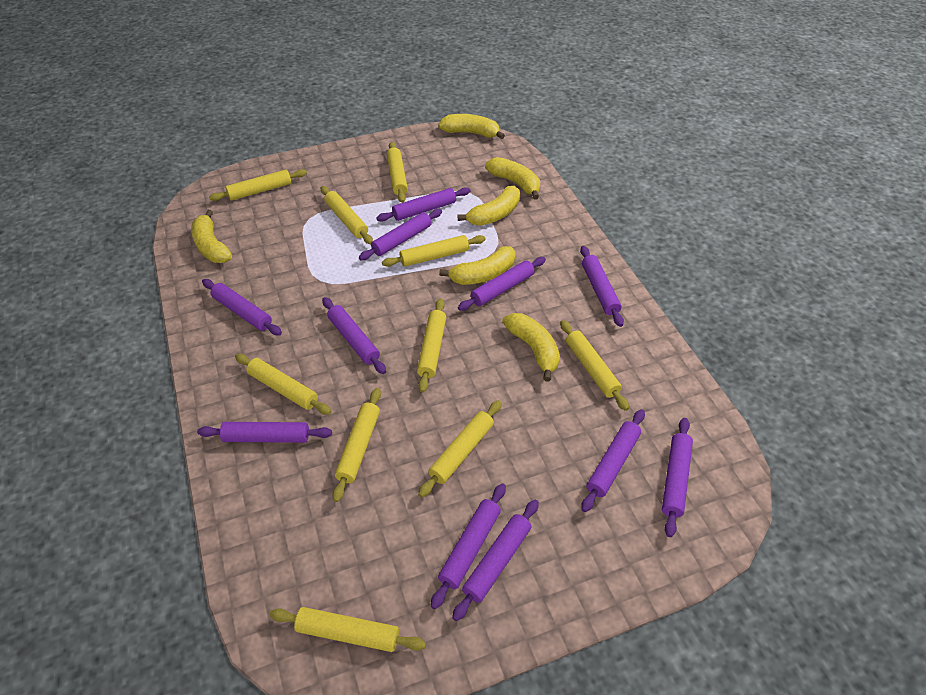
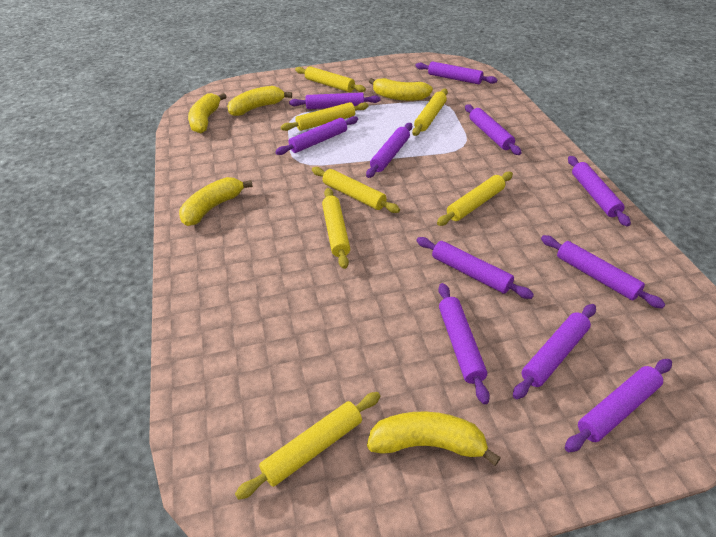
yellow banana: 6 -> 5
yellow rolling pin: 10 -> 7

